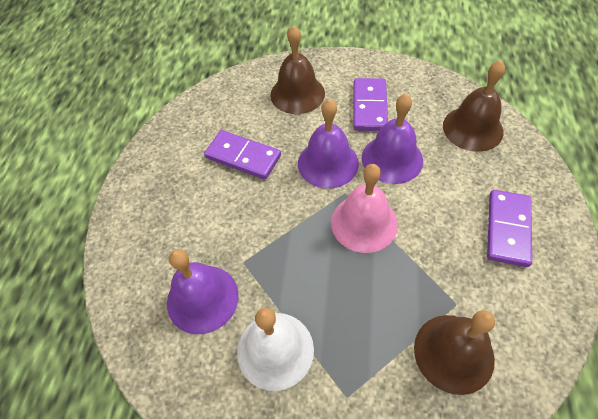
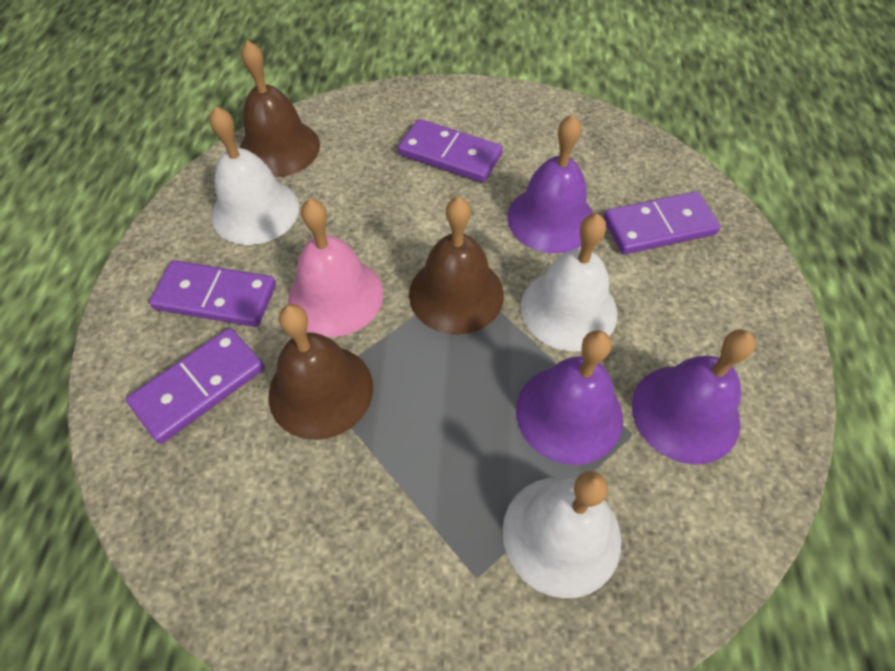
purple domino: 3 -> 4
white bell: 1 -> 3

